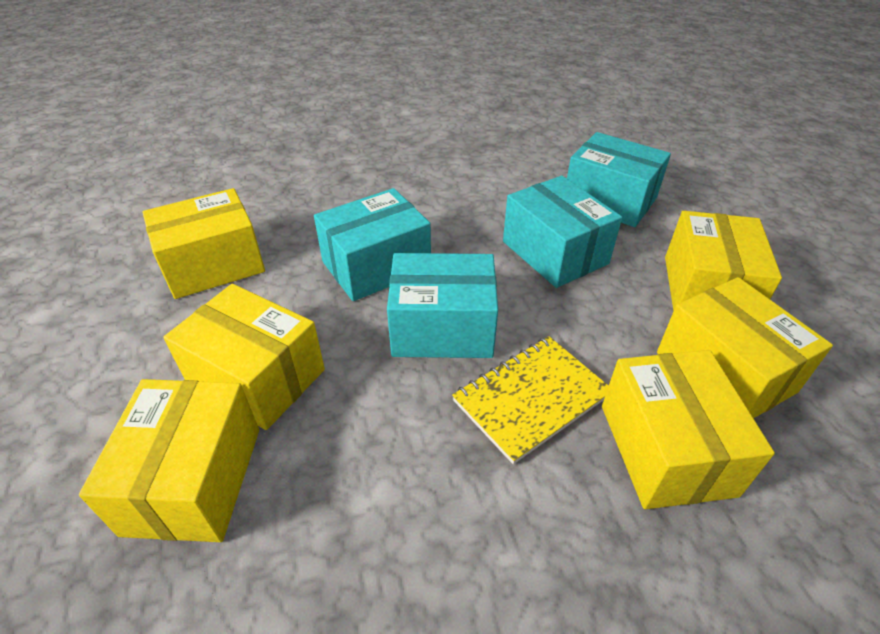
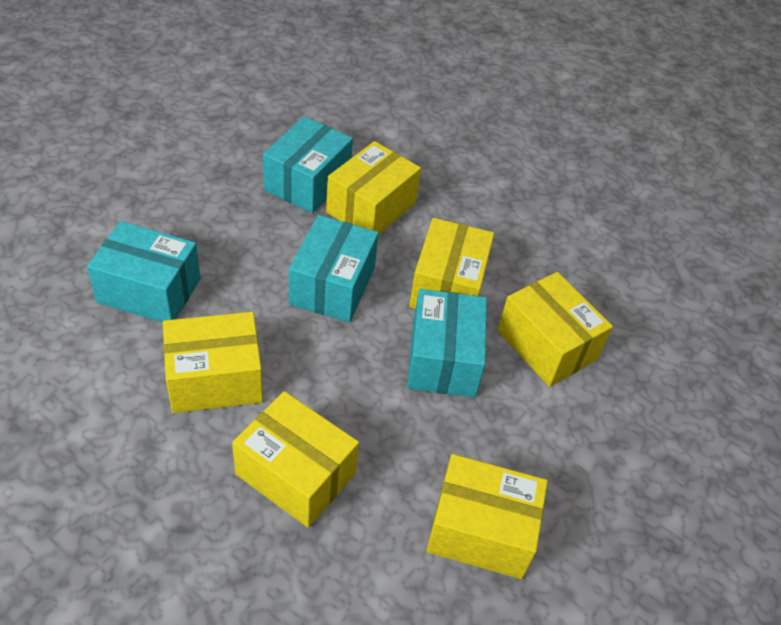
yellow notebook: 1 -> 0

